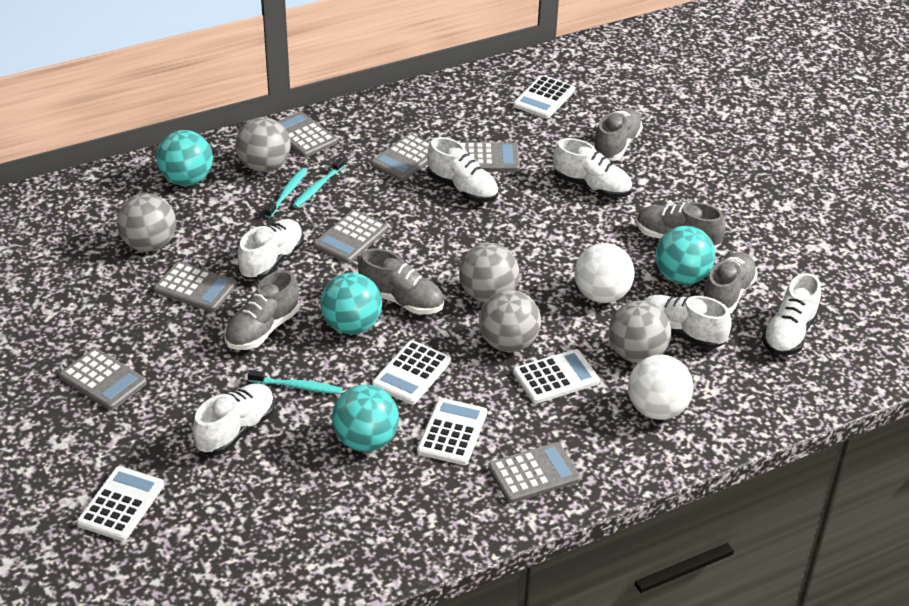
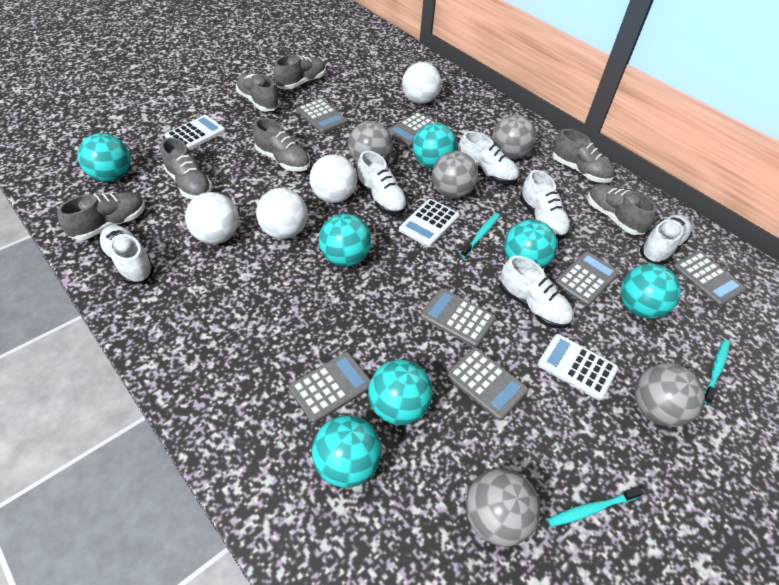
grey shoe: 5 -> 7
turquoise ball: 4 -> 7
white ball: 2 -> 4
white calculator: 5 -> 3

